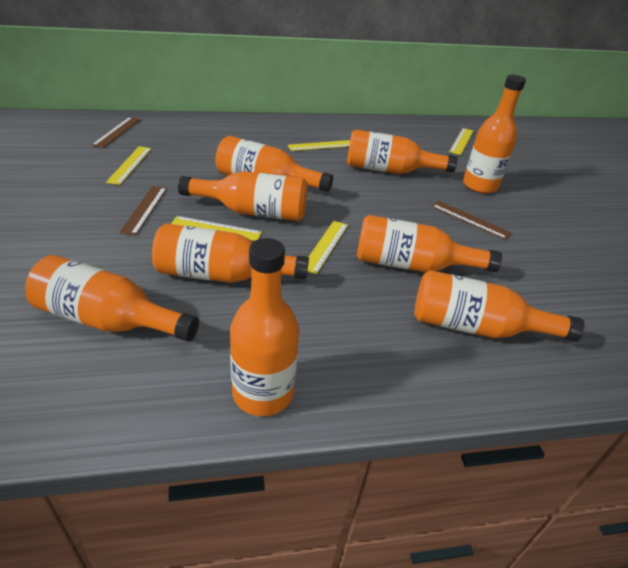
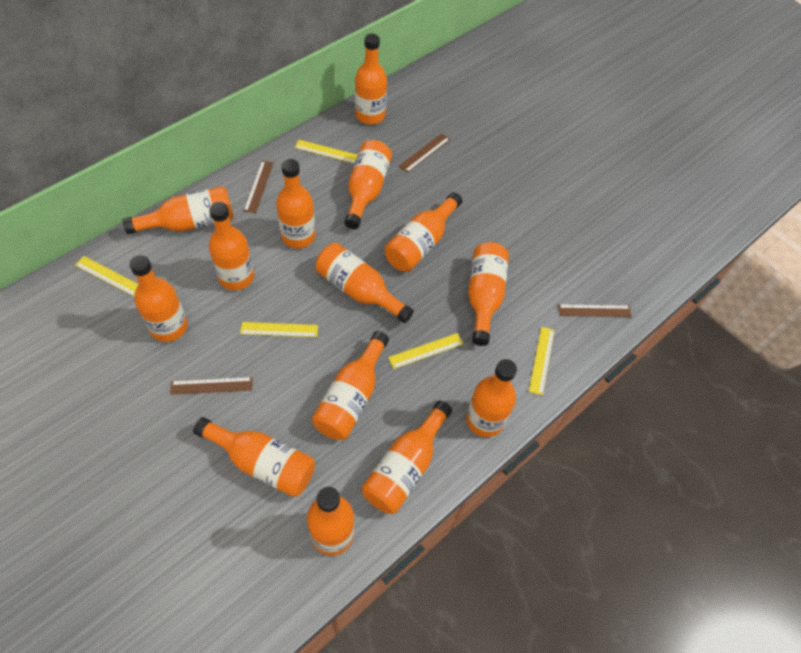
brown ruler: 3 -> 4
orange bottle: 9 -> 14

